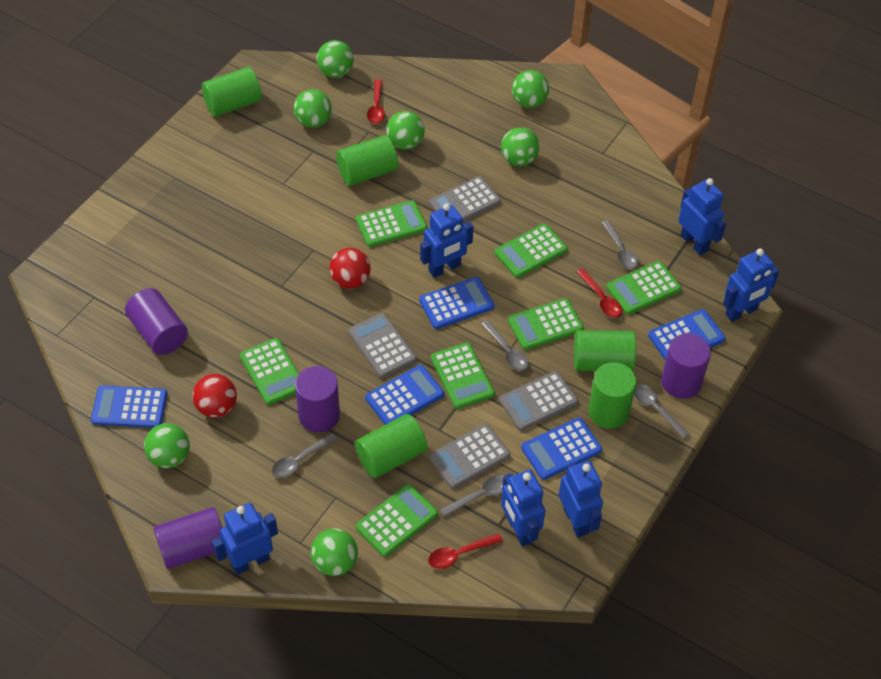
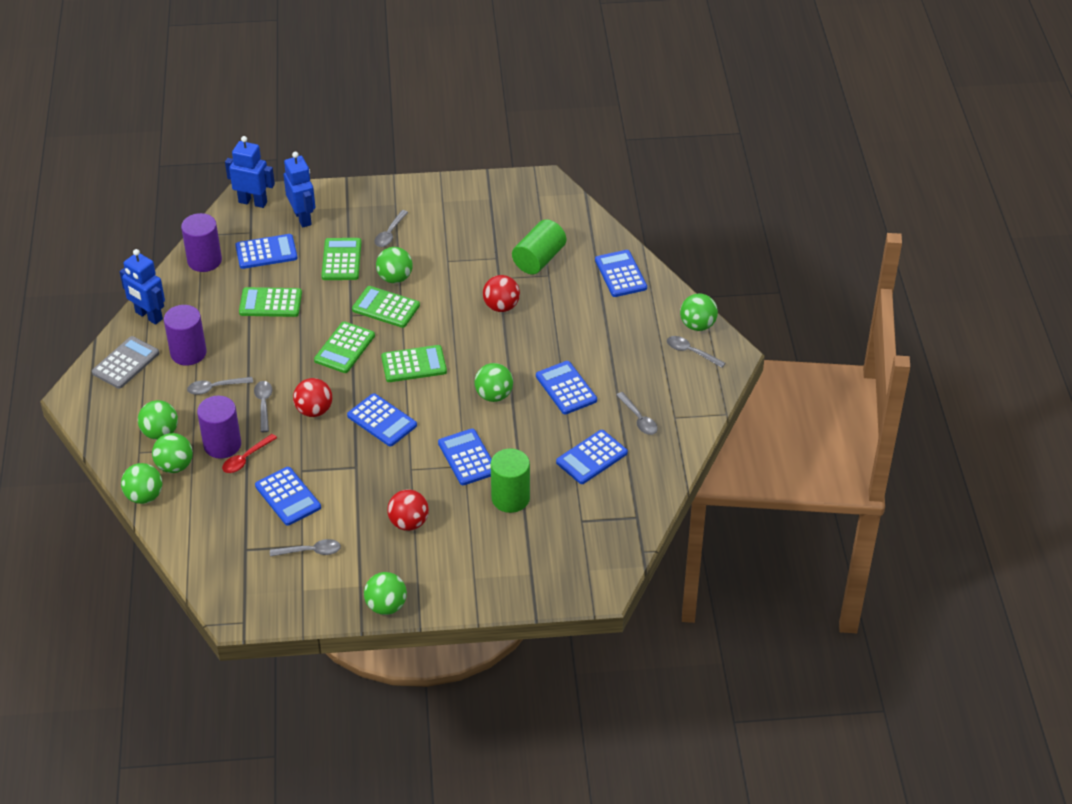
blue calculator: 5 -> 7
blue robot: 6 -> 3
green calculator: 7 -> 5
green cylinder: 5 -> 2
grey calculator: 4 -> 1
grey spoon: 5 -> 6
purple cylinder: 4 -> 3
red ball: 2 -> 3
red spoon: 3 -> 1

